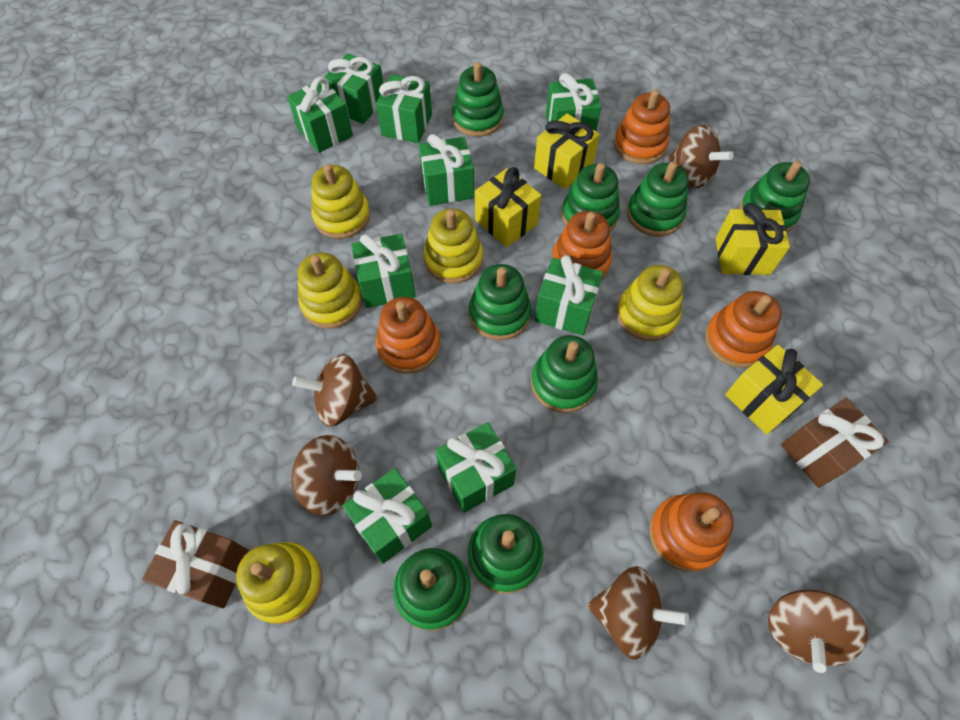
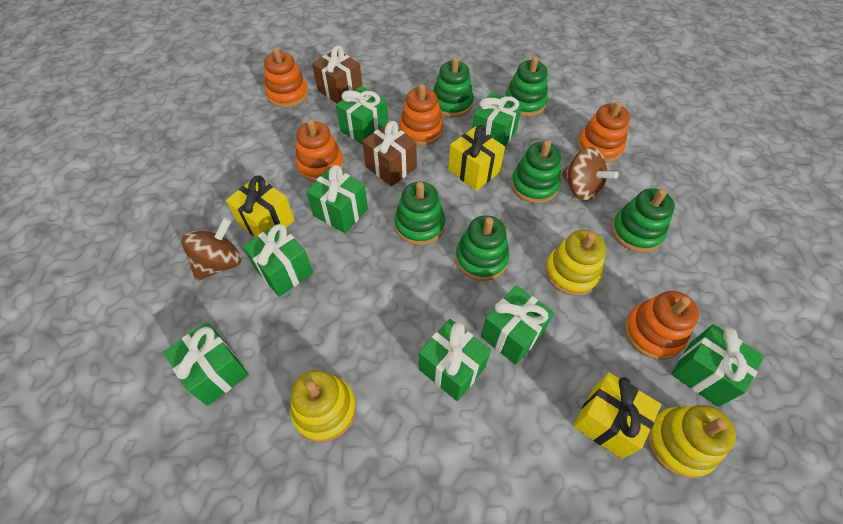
brown spinning top: 5 -> 2
green gift: 9 -> 8
green stacking toy: 8 -> 6
yellow gift: 4 -> 3
yellow stacking toy: 5 -> 3

